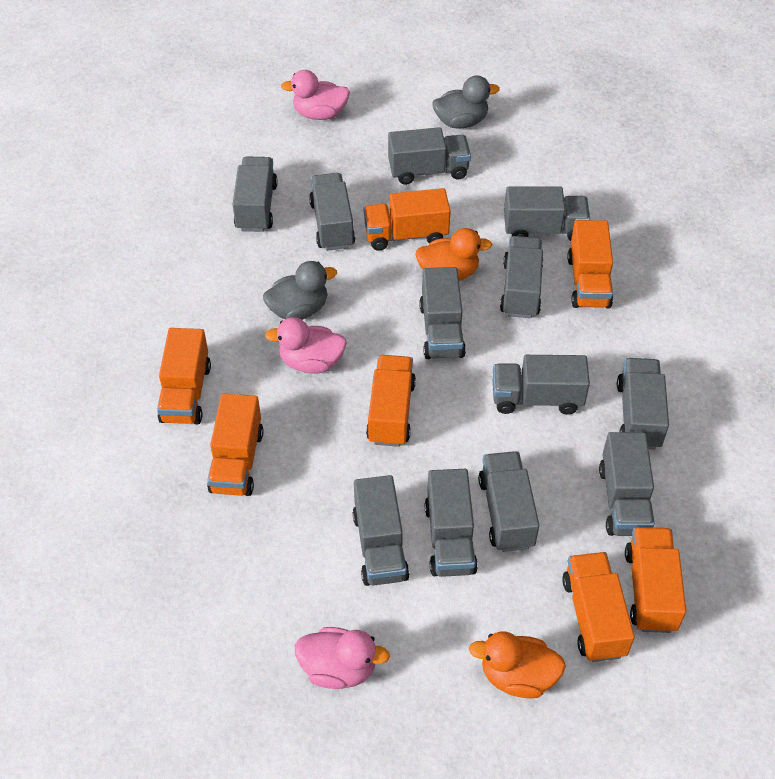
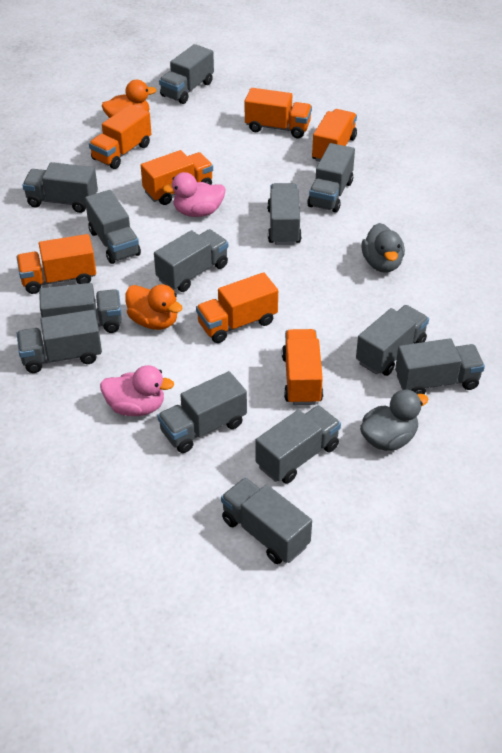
grey truck: 12 -> 13
pink duck: 3 -> 2

